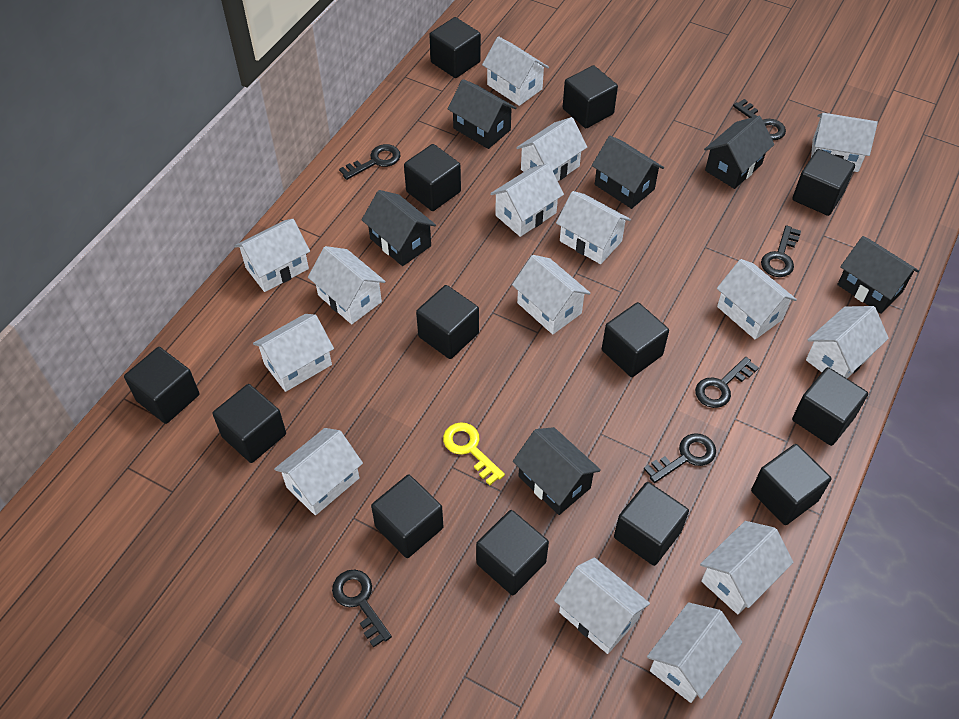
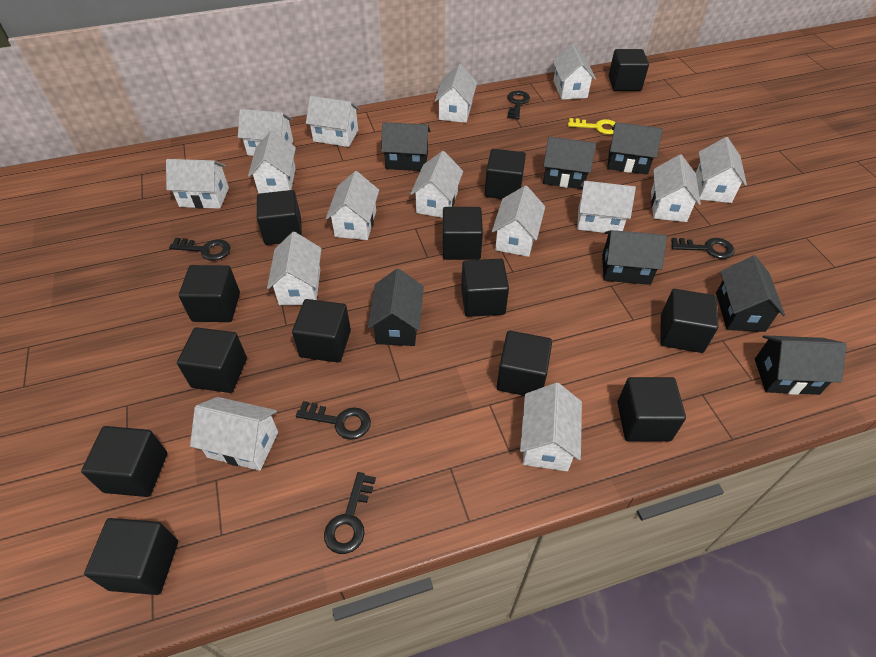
black house: 6 -> 7
black key: 6 -> 5

